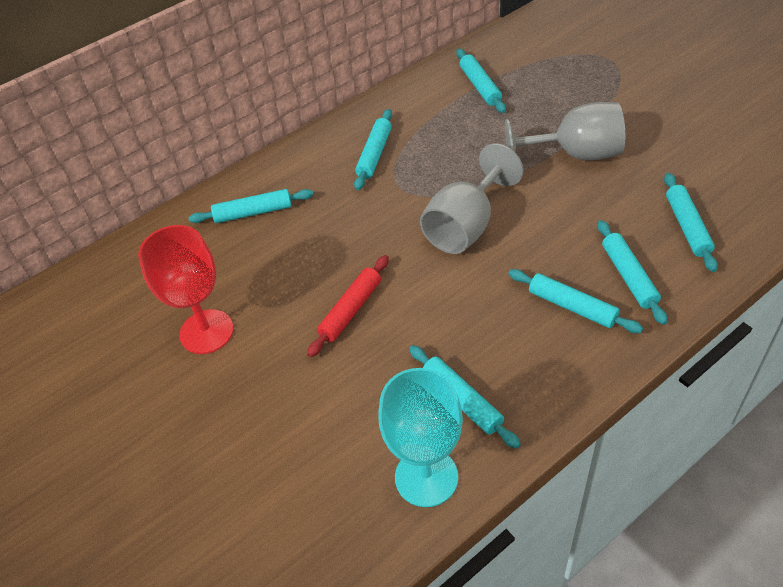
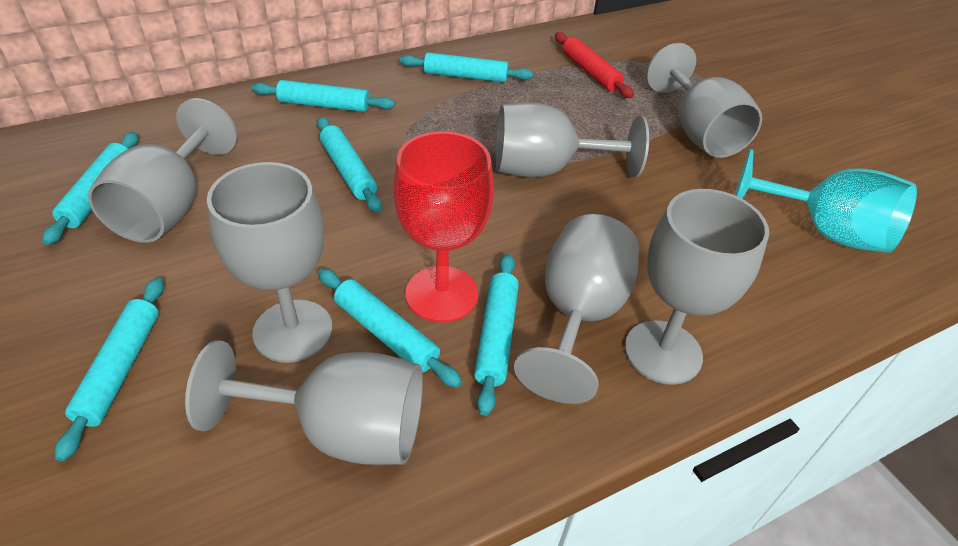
grey goblet: 2 -> 7

